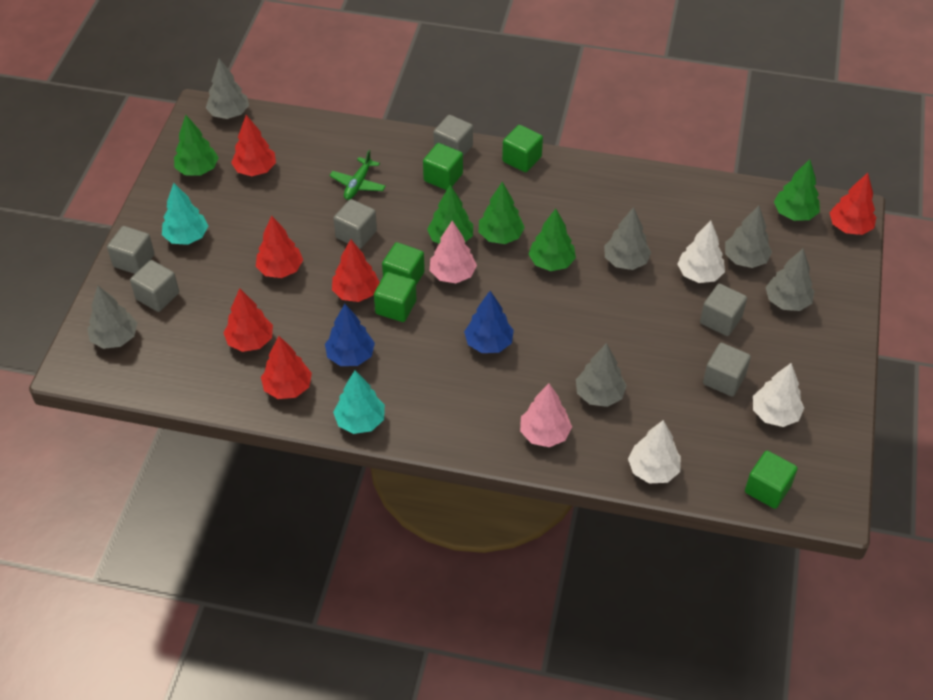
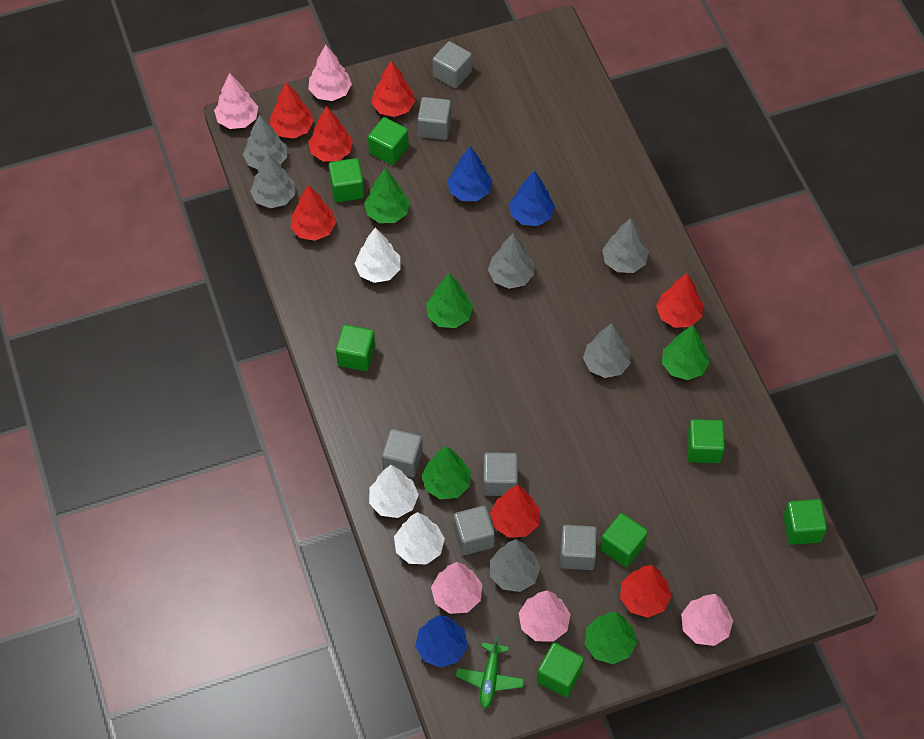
blue tree: 2 -> 3
green cube: 5 -> 7
pink tree: 2 -> 5
red tree: 6 -> 7
turquoise tree: 2 -> 0

